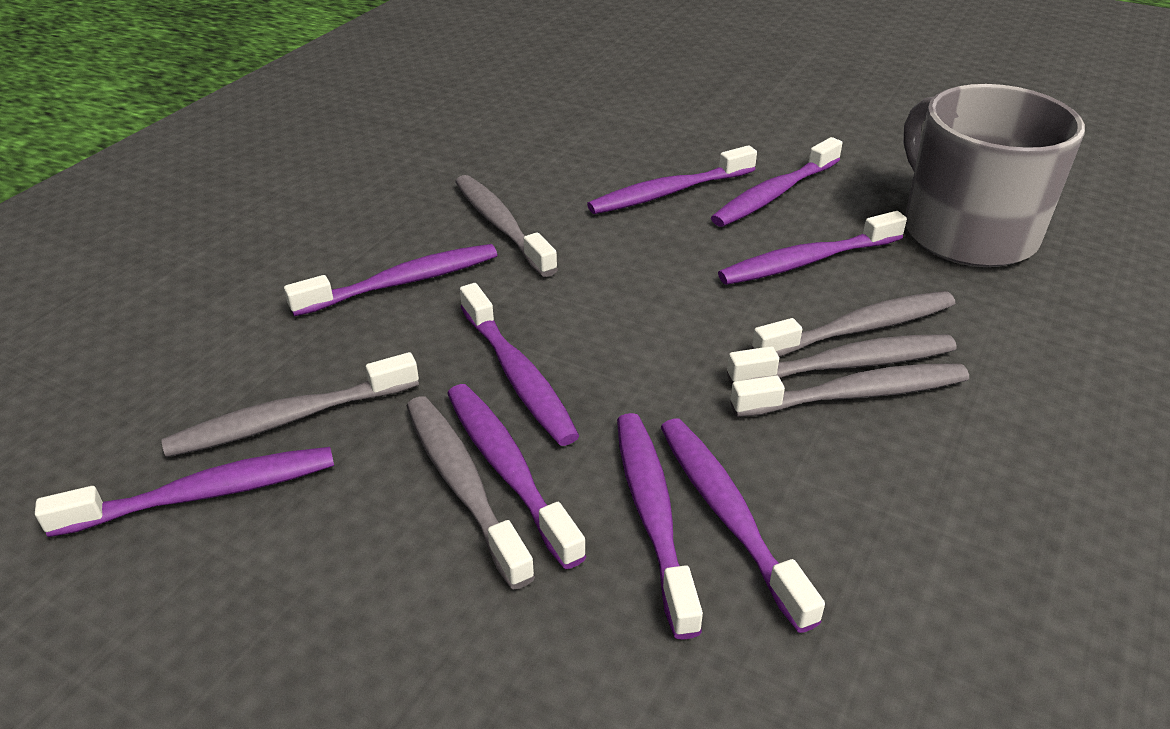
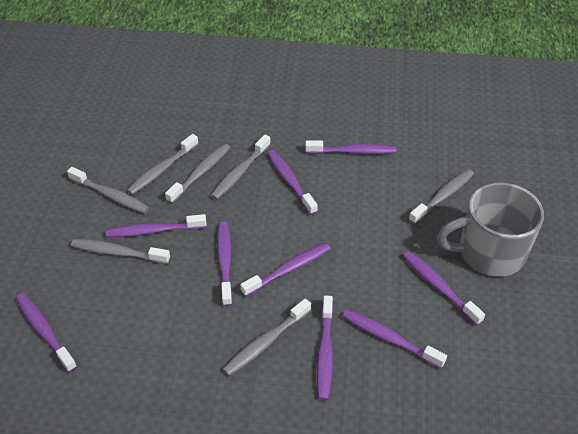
grey toothbrush: 6 -> 7

